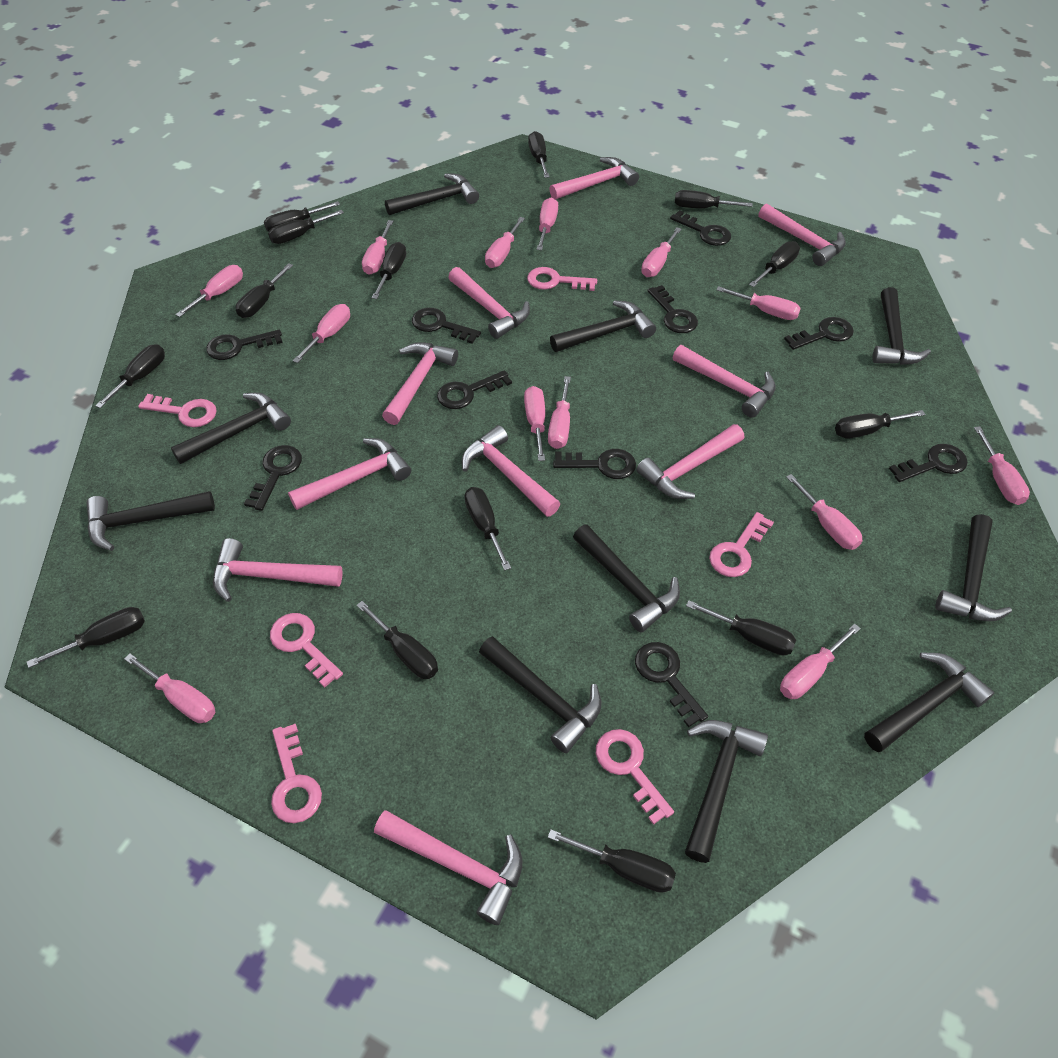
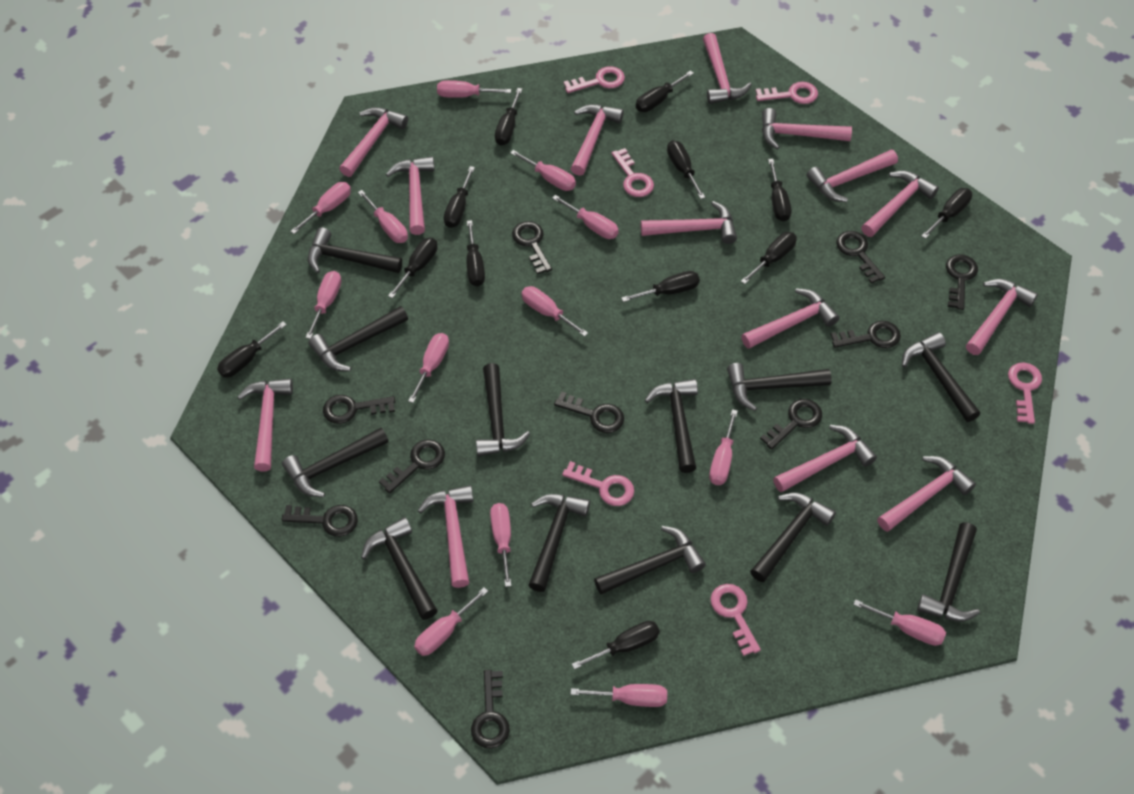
black hammer: 10 -> 12
black screwdriver: 14 -> 12
pink hammer: 10 -> 14

